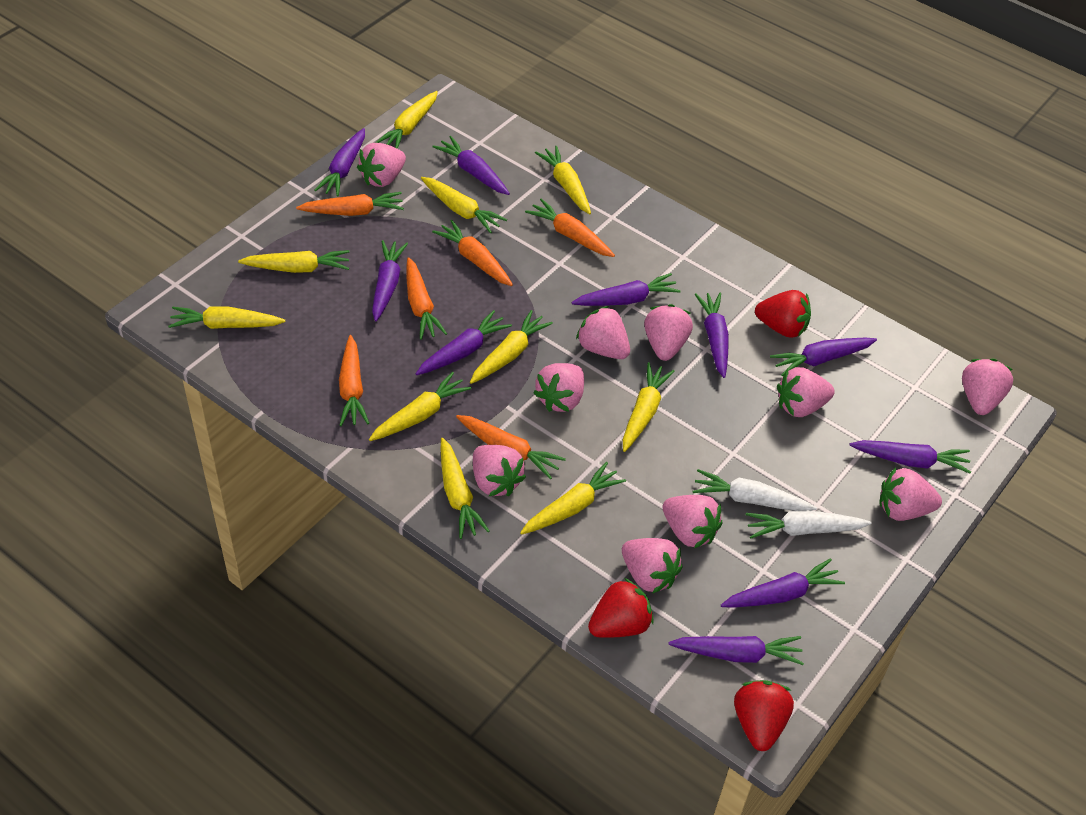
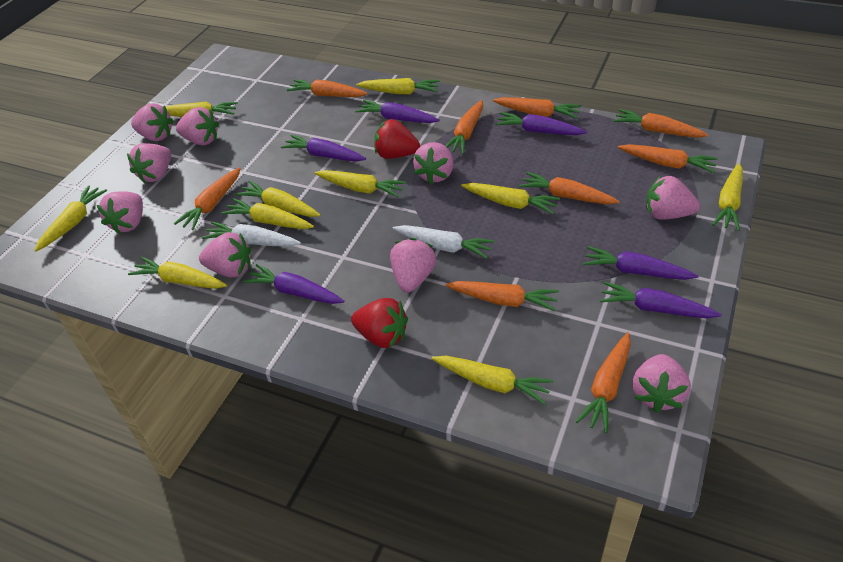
orange carrot: 6 -> 9
pink strawberry: 10 -> 9
purple carrot: 10 -> 6
red strawberry: 3 -> 2

